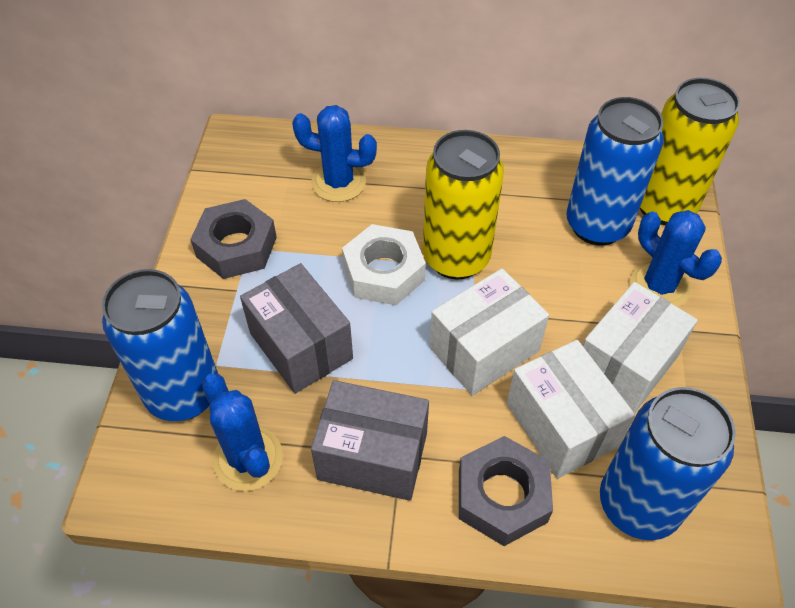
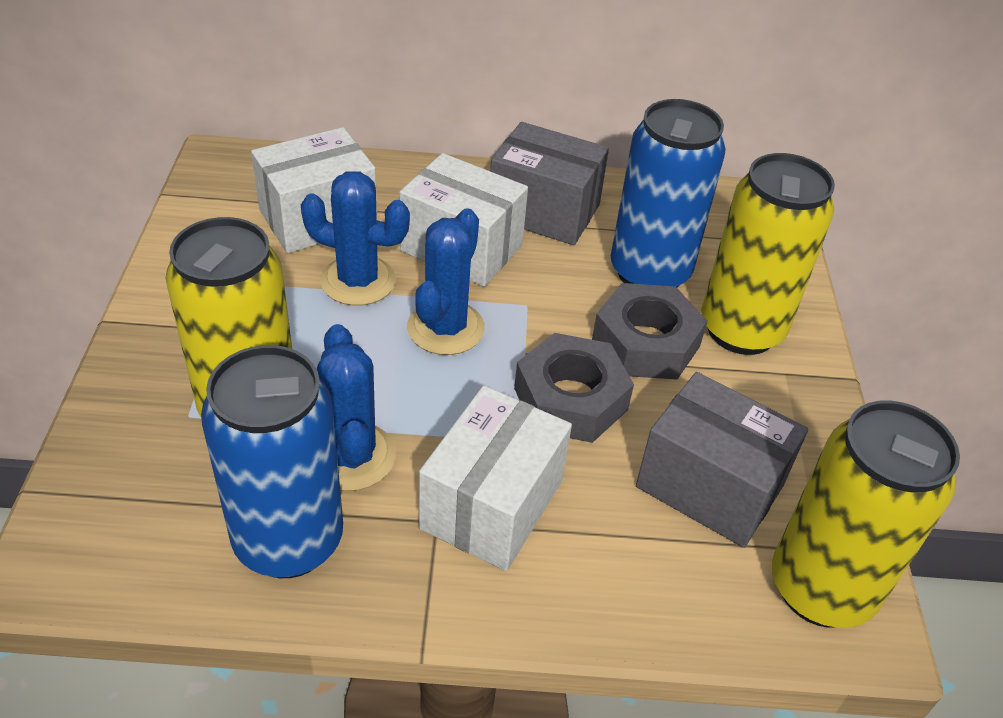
blue can: 3 -> 2
white nut: 1 -> 0
yellow can: 2 -> 3

